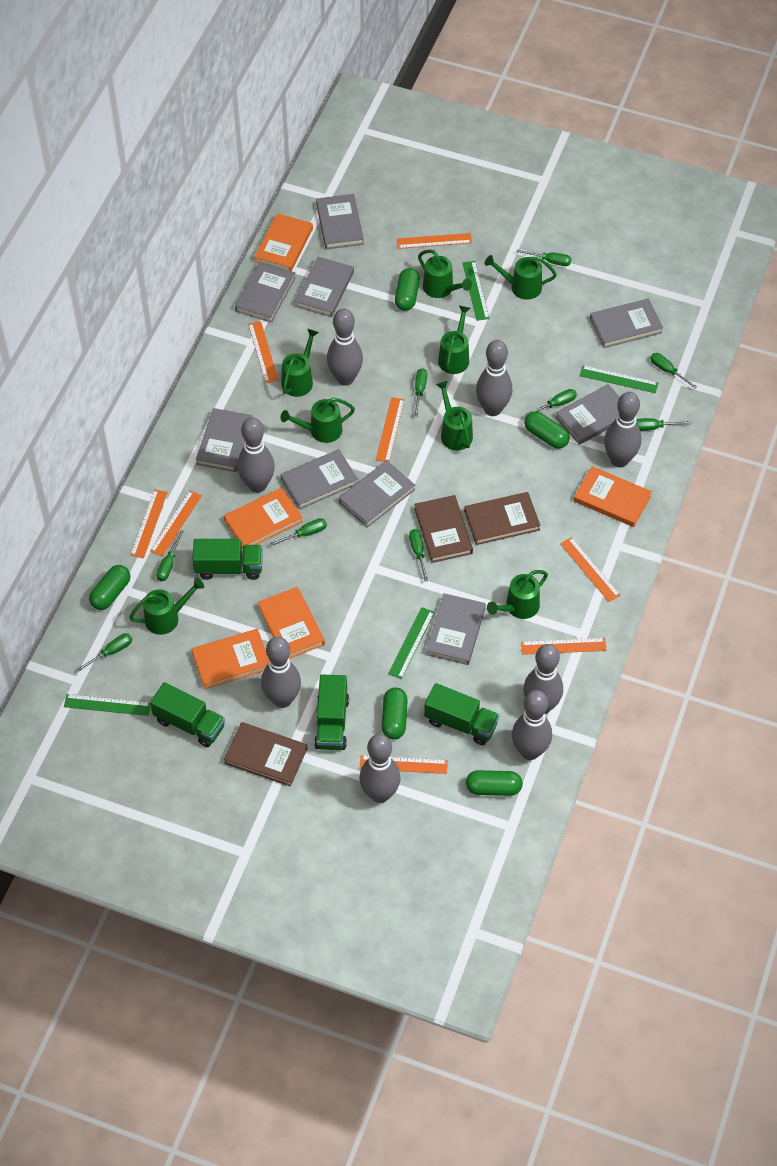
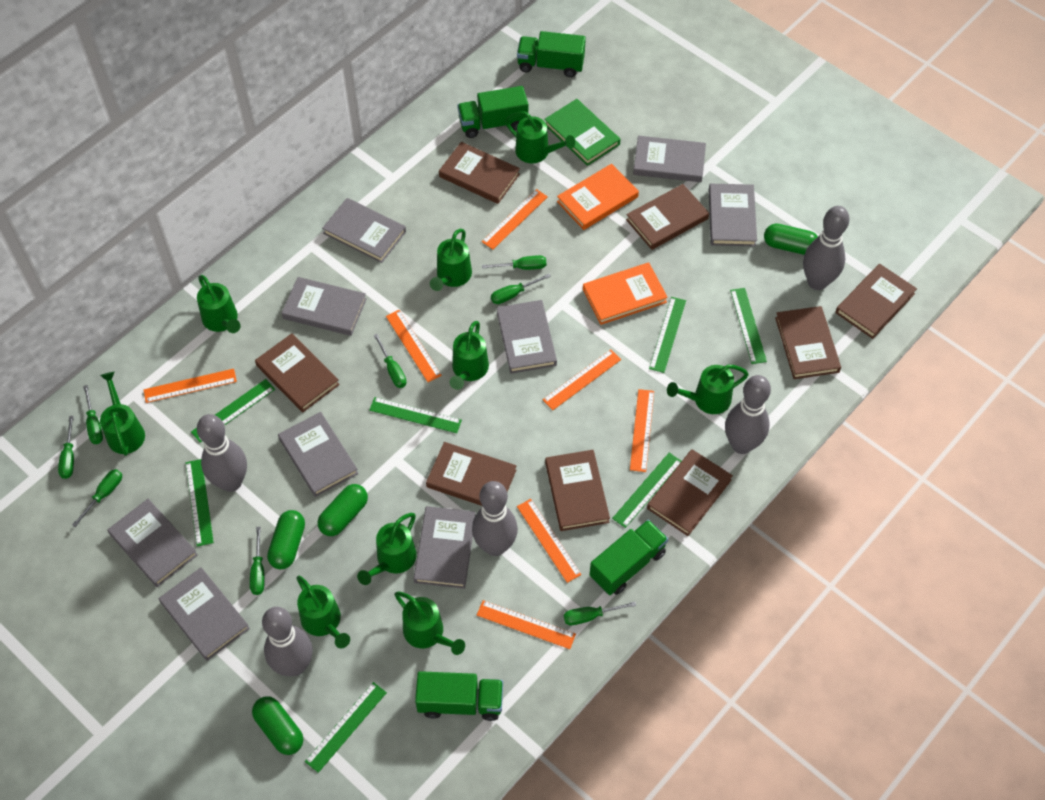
brown book: 3 -> 8
green book: 0 -> 1
green capsule: 5 -> 4
green ruler: 4 -> 7
green screwdriver: 9 -> 8
green watering can: 8 -> 9
grey bowling pin: 8 -> 5
orange book: 5 -> 2
orange ruler: 8 -> 7

